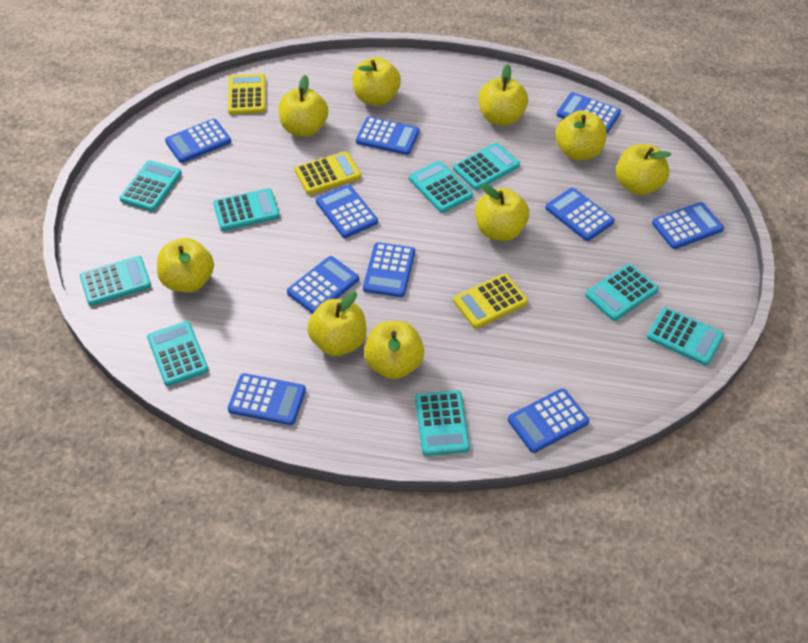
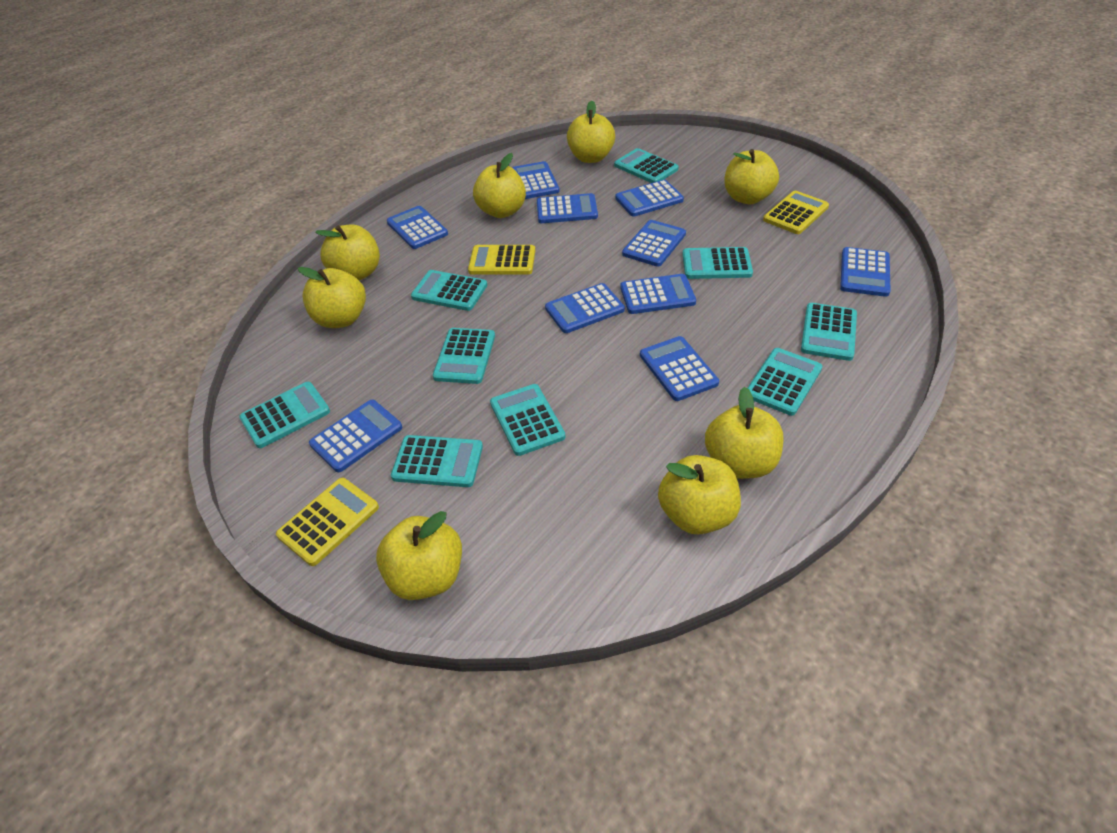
yellow apple: 9 -> 8

